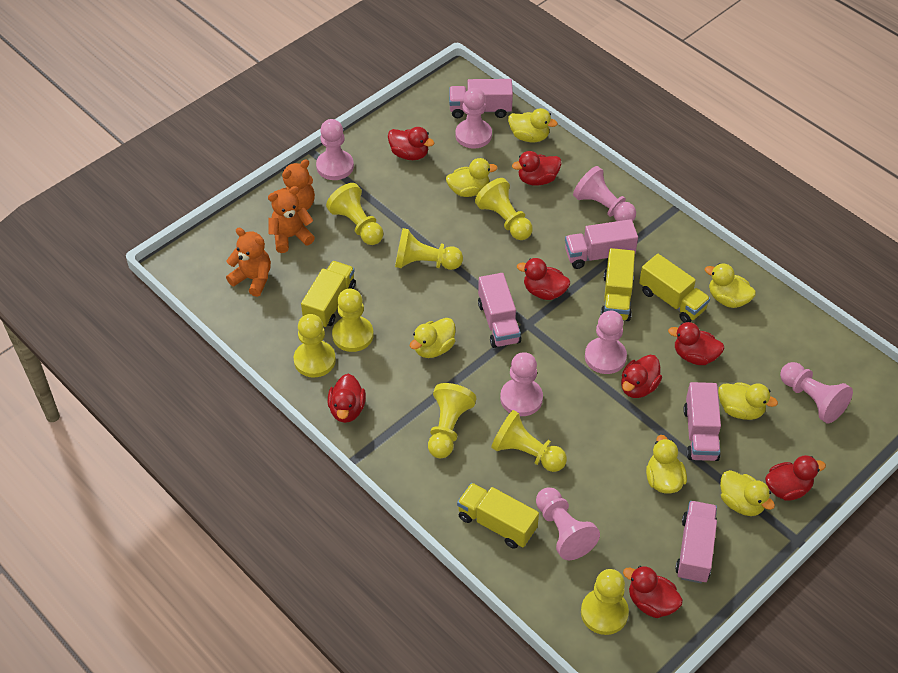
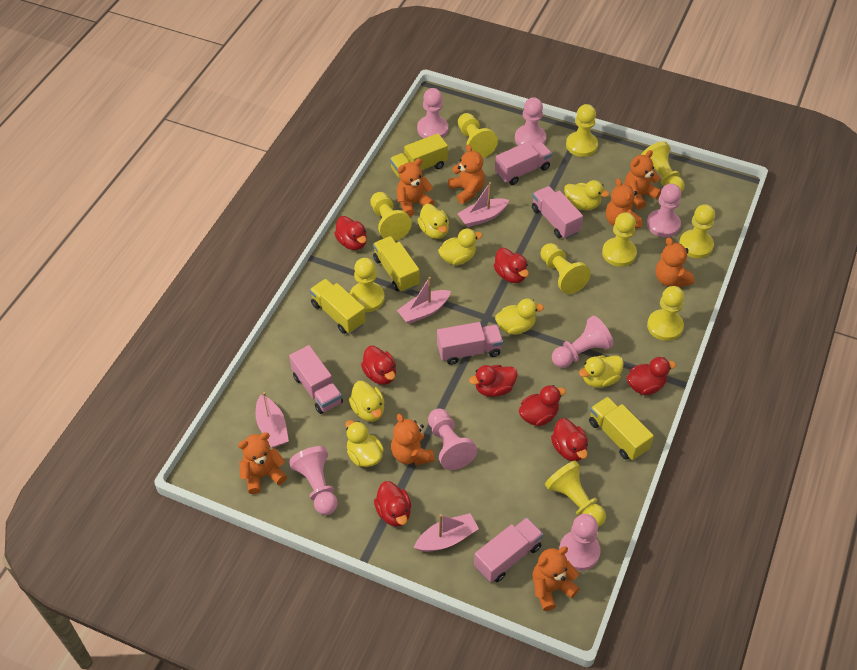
orange teddy bear: 3 -> 8
pink boat: 0 -> 4
yellow pawn: 8 -> 10

